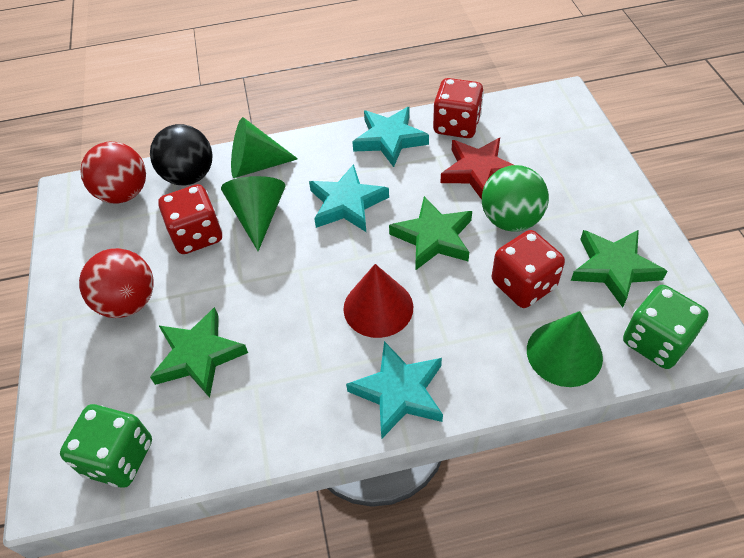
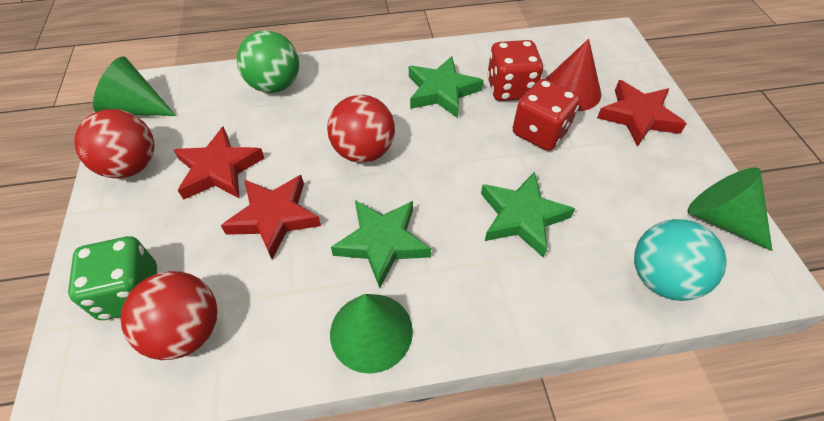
black ball: 1 -> 0
green dice: 2 -> 1
red ball: 2 -> 3
red dice: 3 -> 2
red star: 1 -> 3
turquoise ball: 0 -> 1
turquoise star: 3 -> 0

